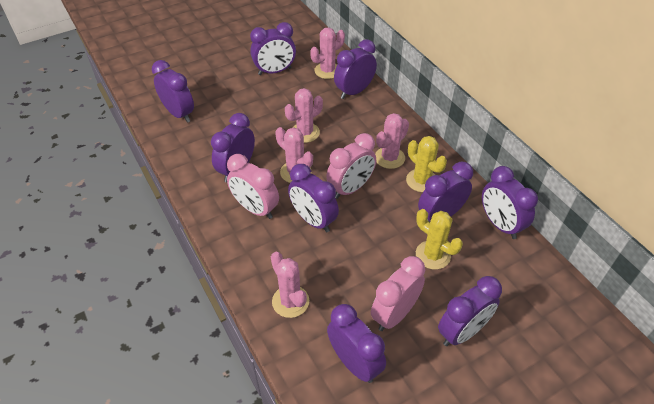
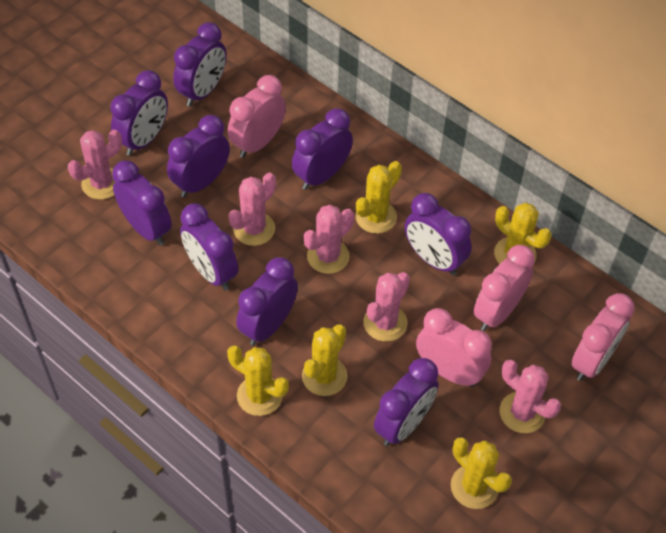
pink clock: 3 -> 4
yellow cactus: 2 -> 5

